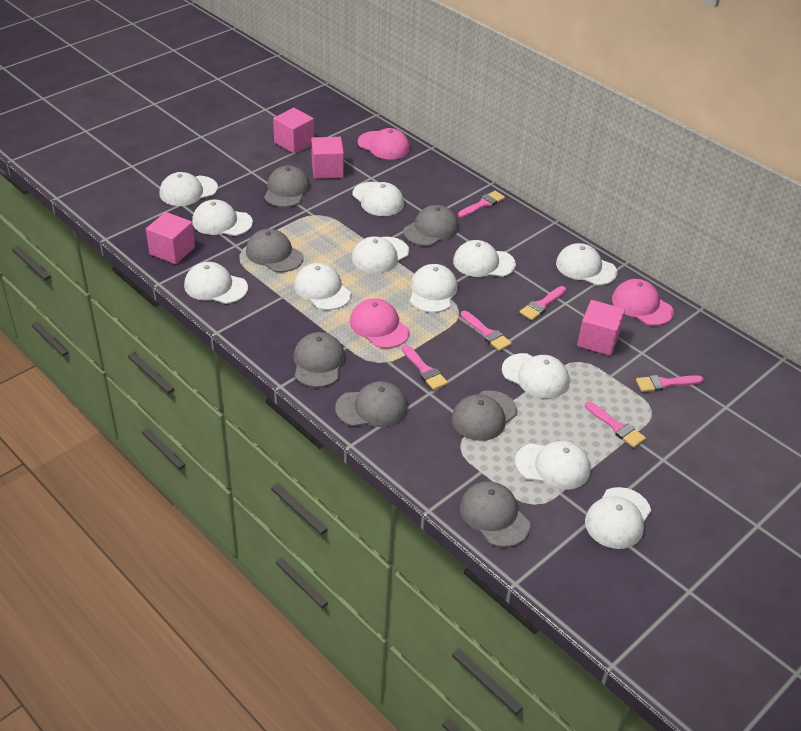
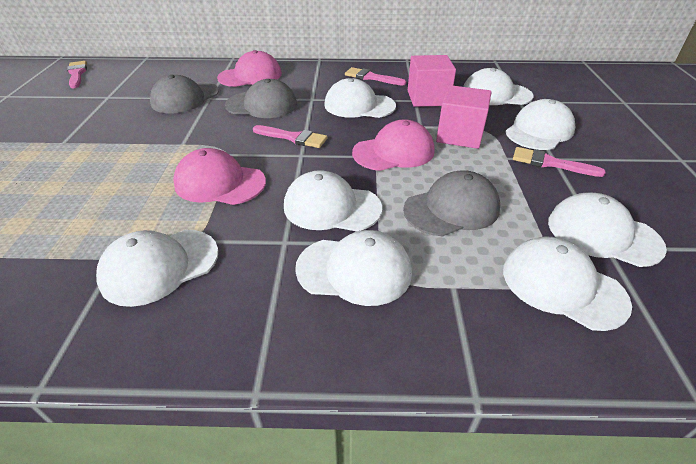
grey cap: 7 -> 3
pink brush: 6 -> 4
pink cube: 4 -> 2
white cap: 12 -> 8

